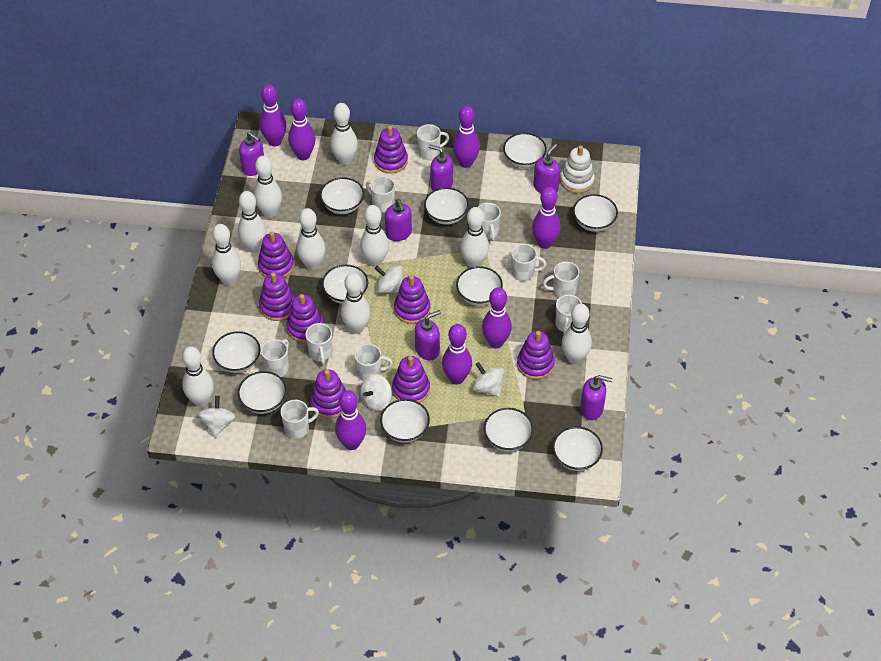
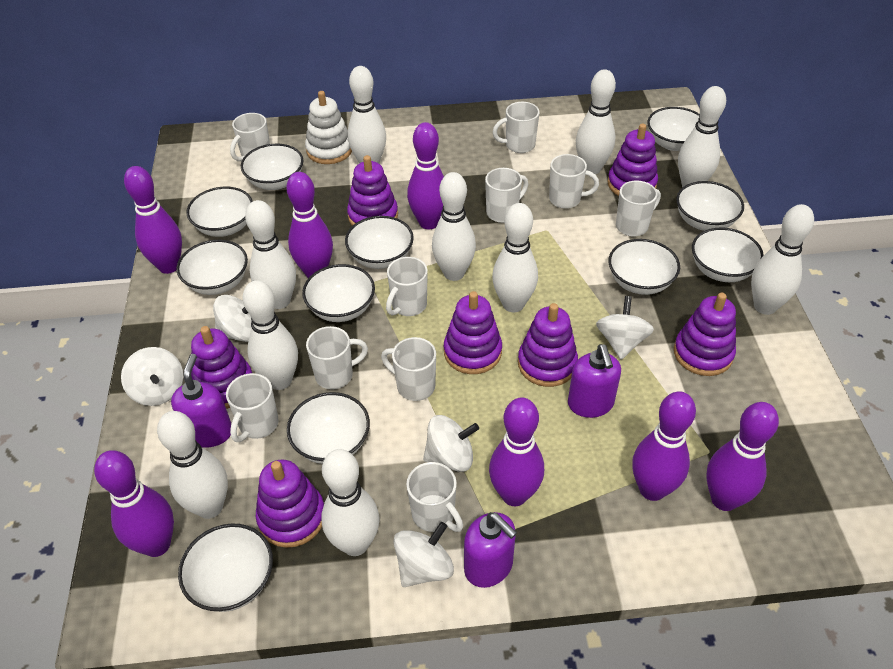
purple soap dispenser: 6 -> 3
purple stacking toy: 8 -> 7
white spinning top: 4 -> 5

